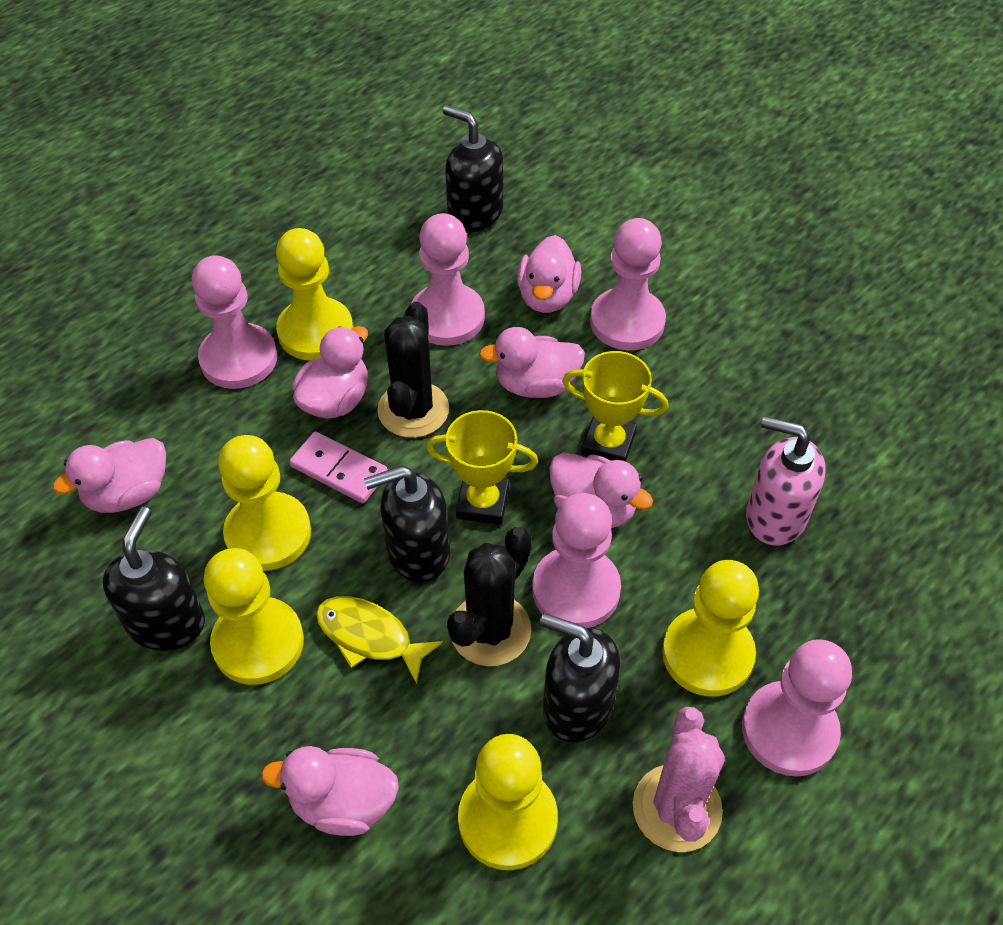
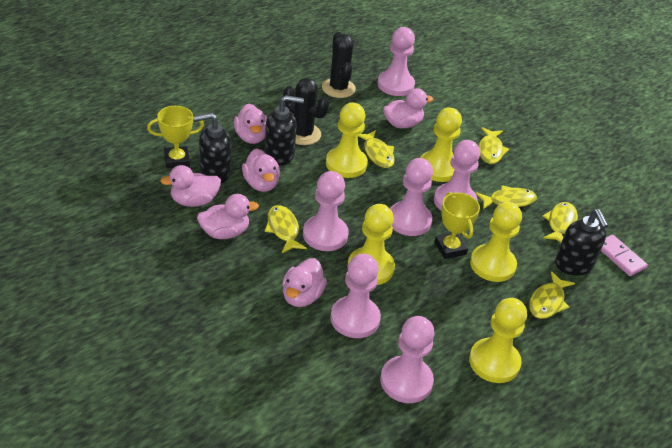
black soap dispenser: 4 -> 3
pink cactus: 1 -> 0
pink pawn: 5 -> 6
pink soap dispenser: 1 -> 0
yellow fish: 1 -> 6

